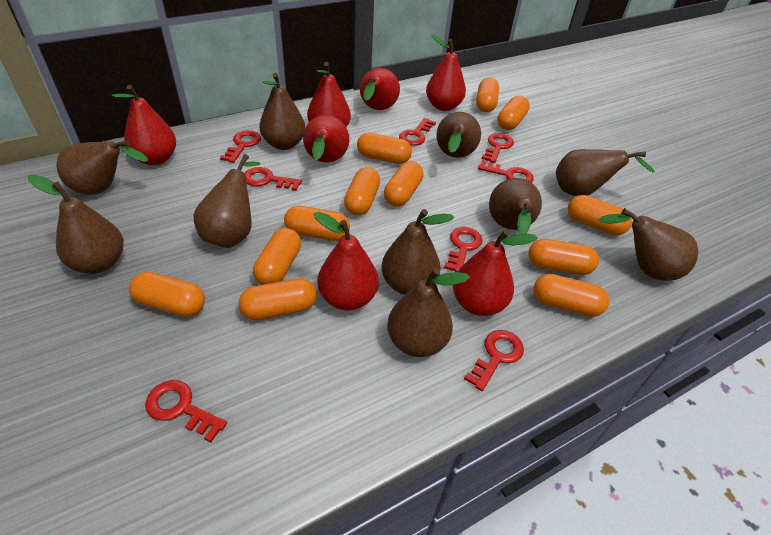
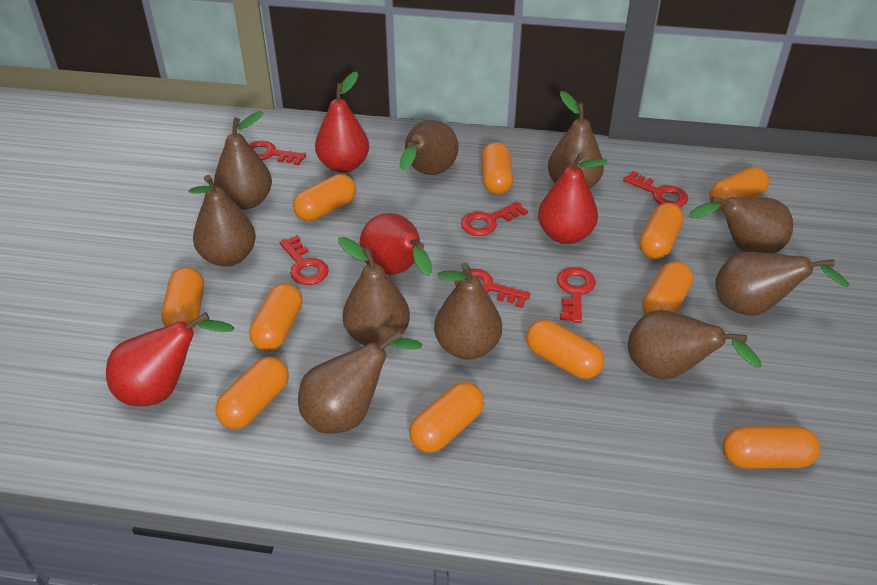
orange capsule: 12 -> 11
red key: 8 -> 6
red pear: 7 -> 4

